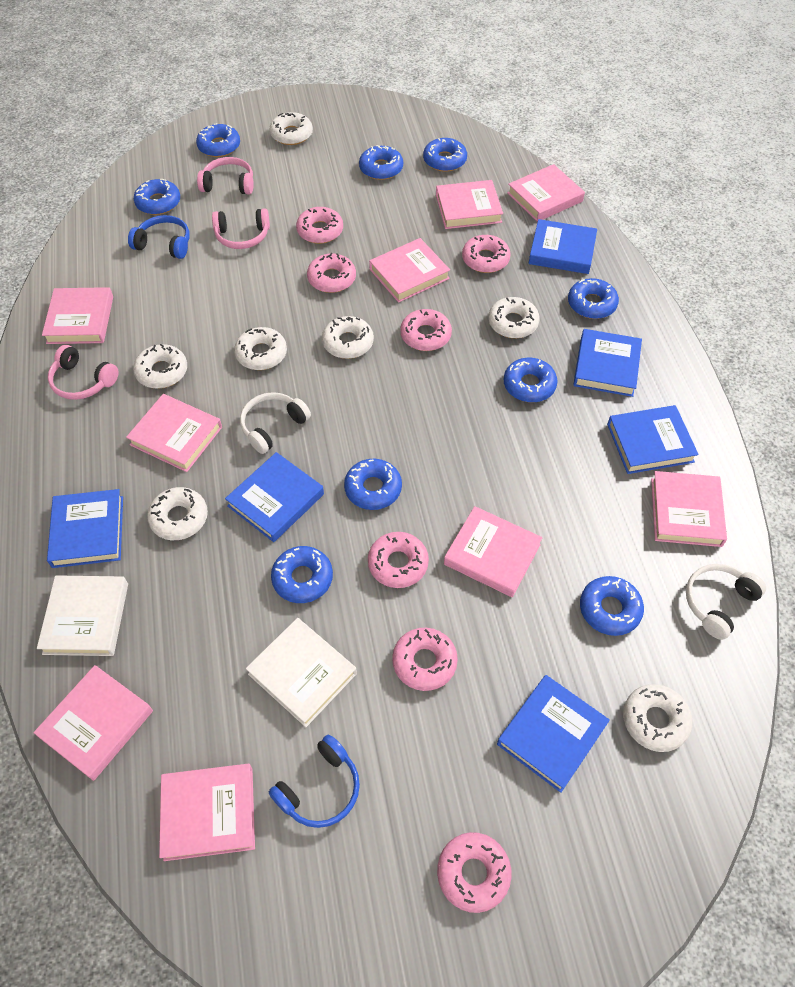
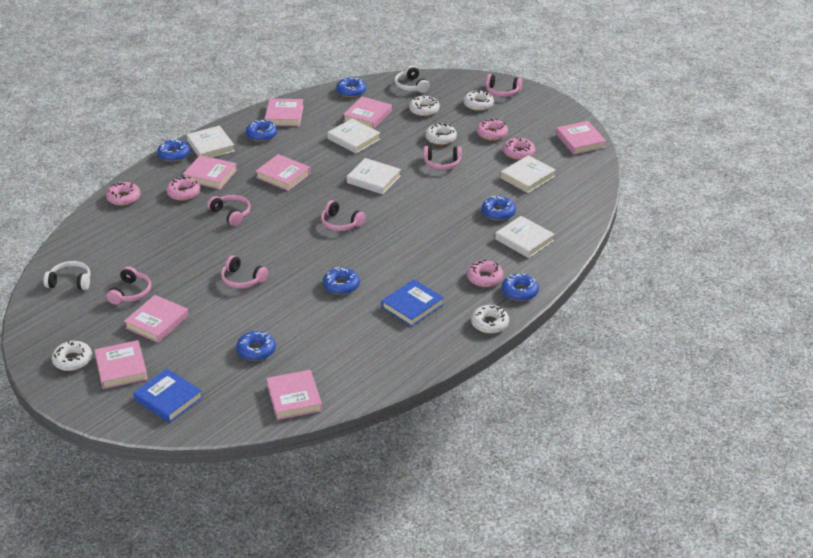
blue book: 6 -> 2
blue donut: 9 -> 7
blue headphones: 2 -> 0
pink book: 9 -> 8
pink donut: 7 -> 5
pink headphones: 3 -> 6
white book: 2 -> 5
white donut: 7 -> 5

